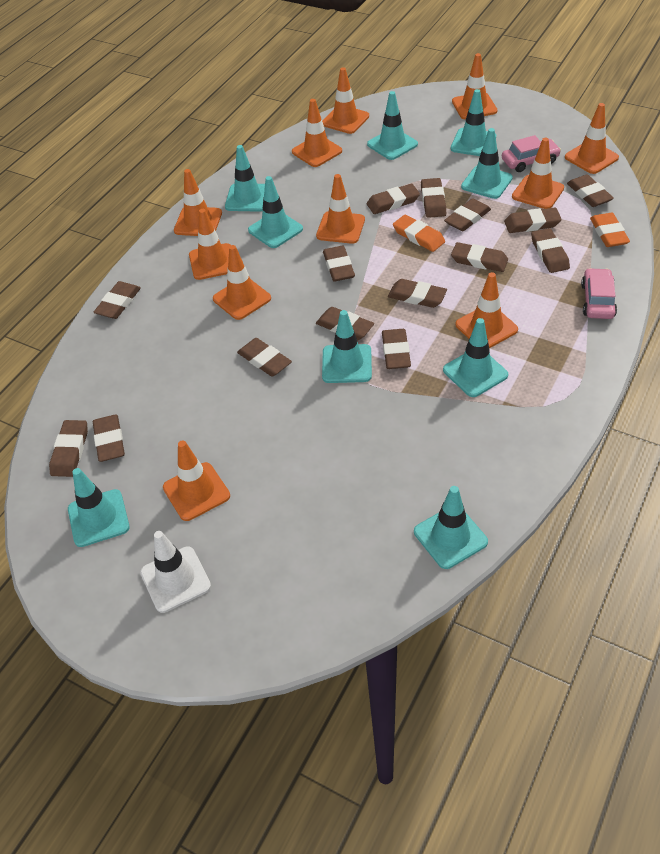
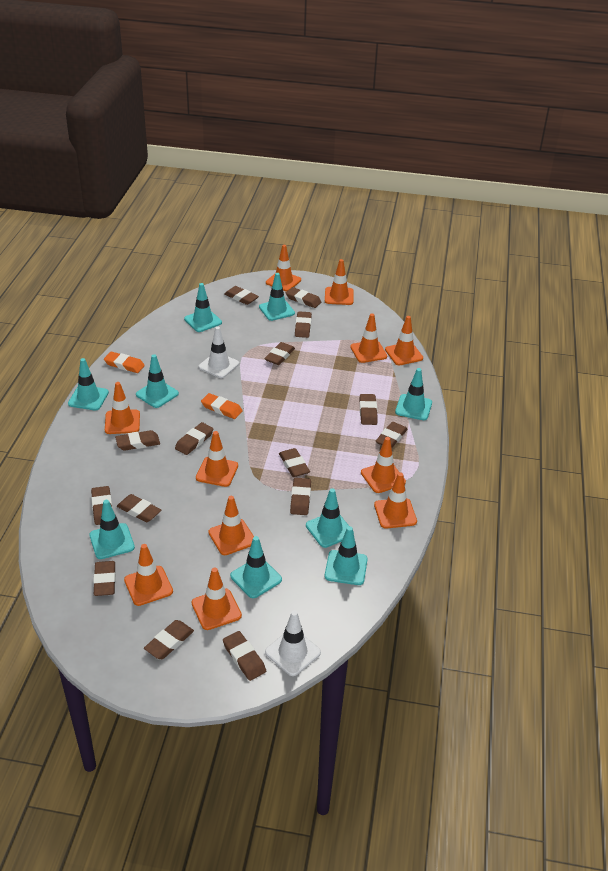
pink car: 2 -> 0
white traffic cone: 1 -> 2

